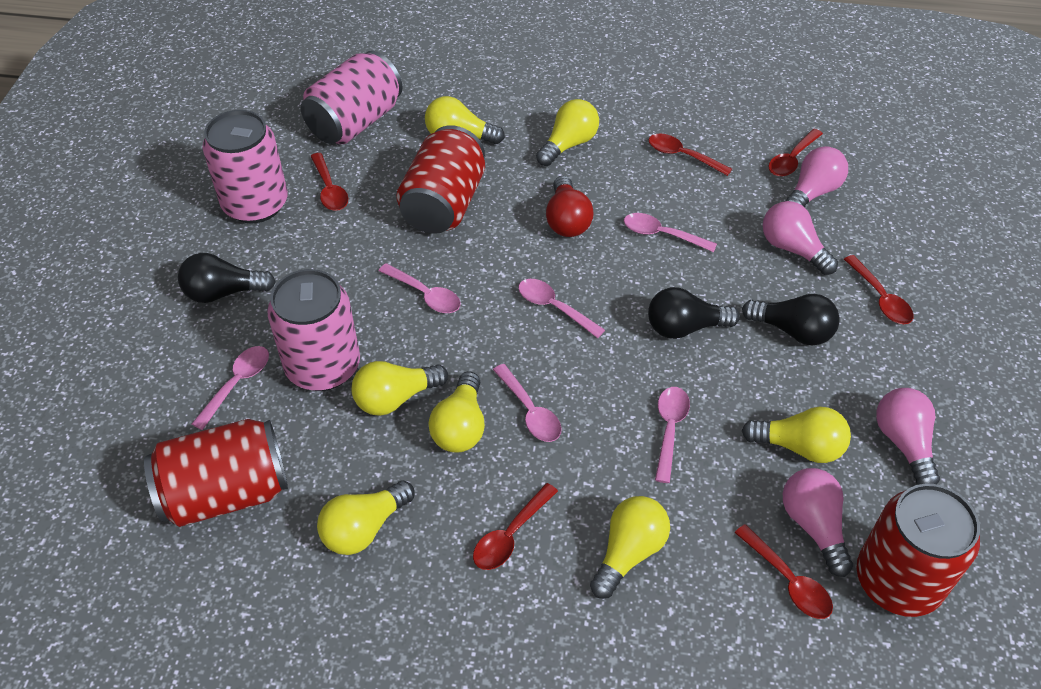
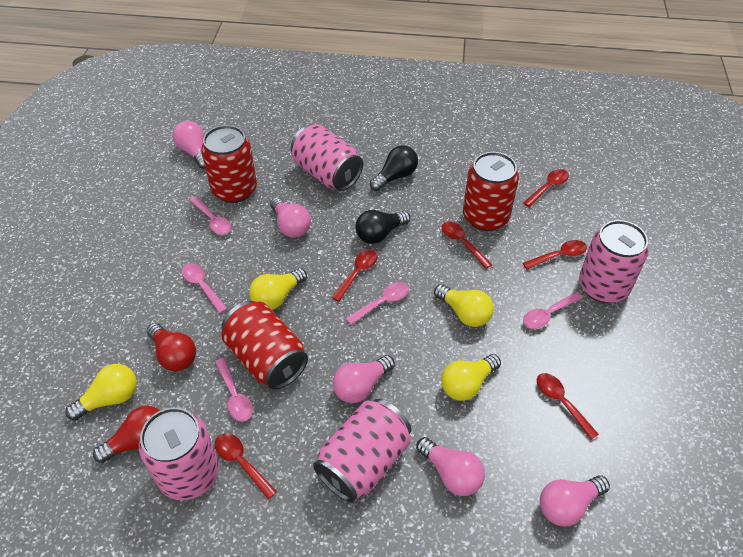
black light bulb: 3 -> 2
pink can: 3 -> 4
pink light bulb: 4 -> 5
pink spoon: 6 -> 5
red light bulb: 1 -> 2
yellow light bulb: 7 -> 4

